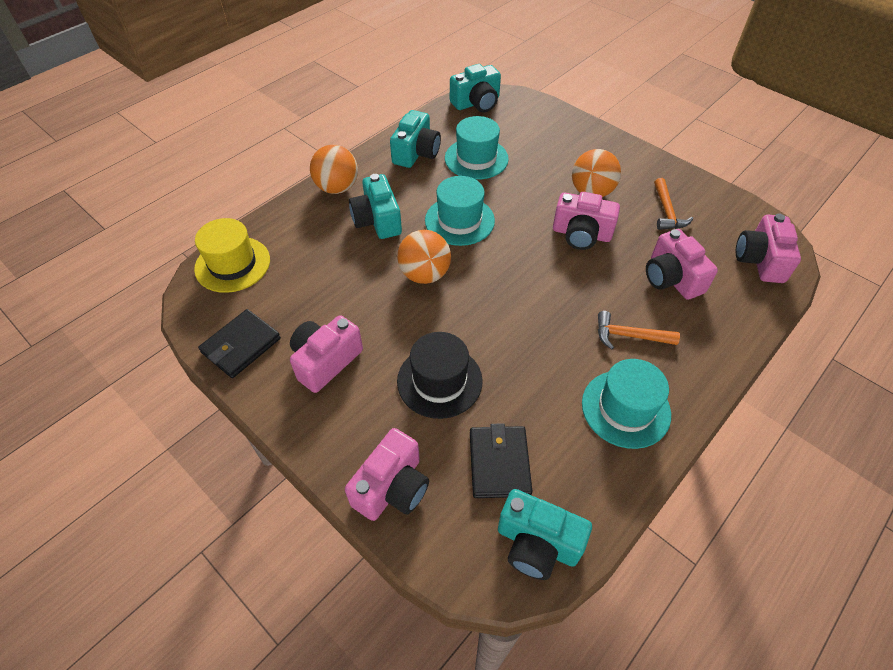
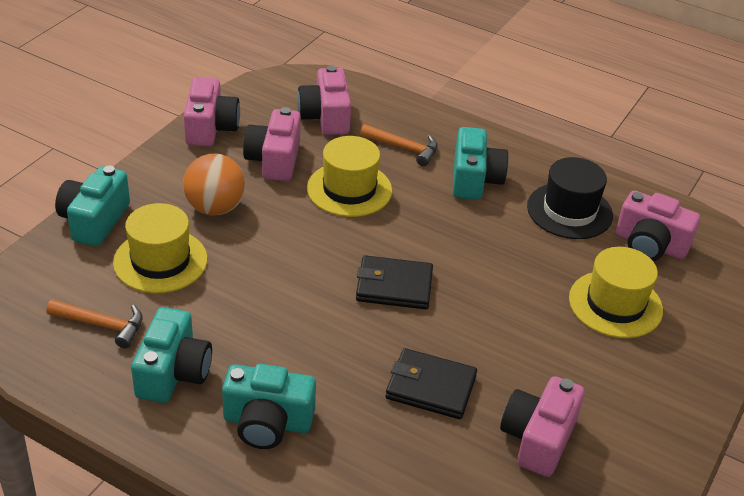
orange ball: 3 -> 1
turquoise hat: 3 -> 0
yellow hat: 1 -> 3

